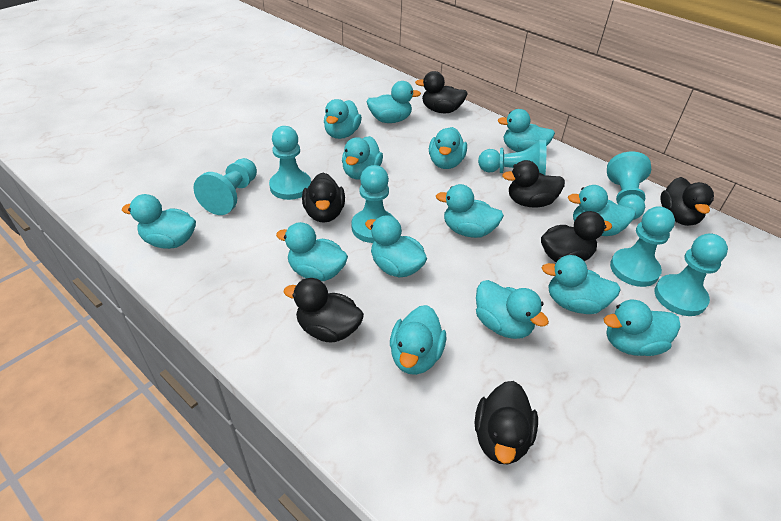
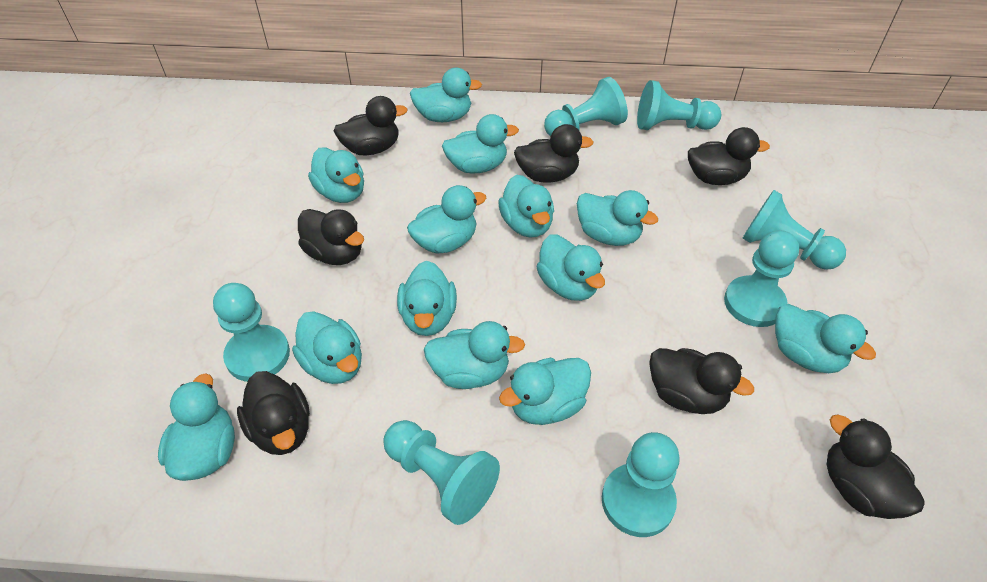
turquoise duck: 14 -> 13

